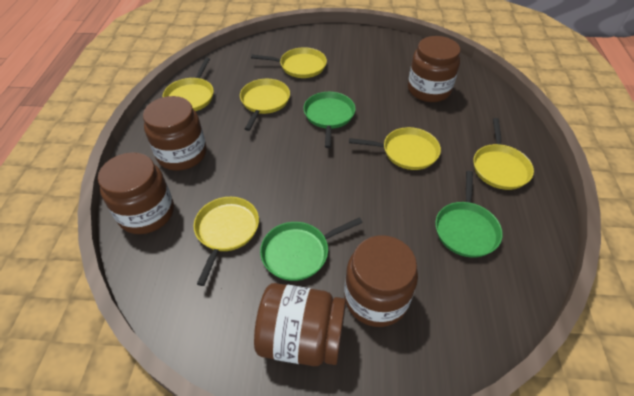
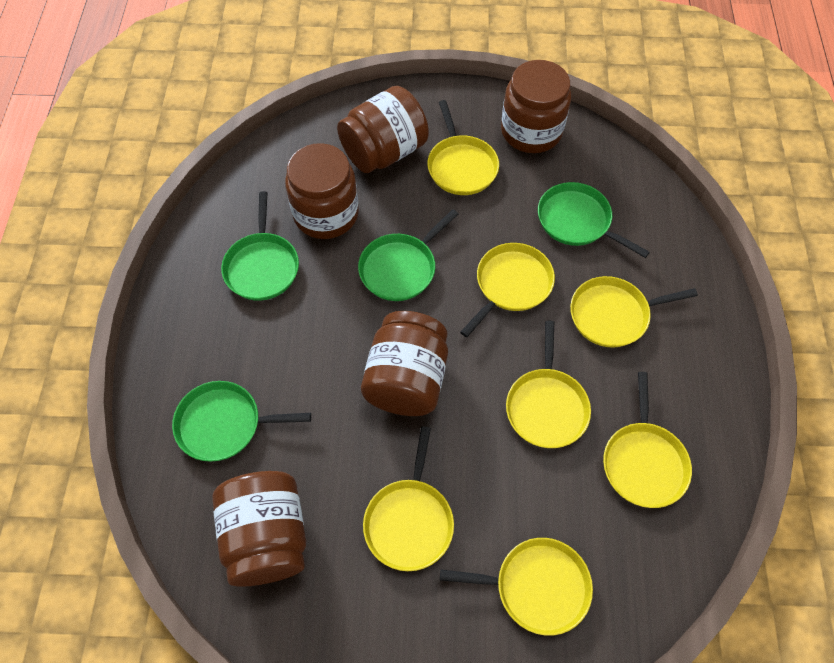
green pan: 3 -> 4
yellow pan: 6 -> 7

